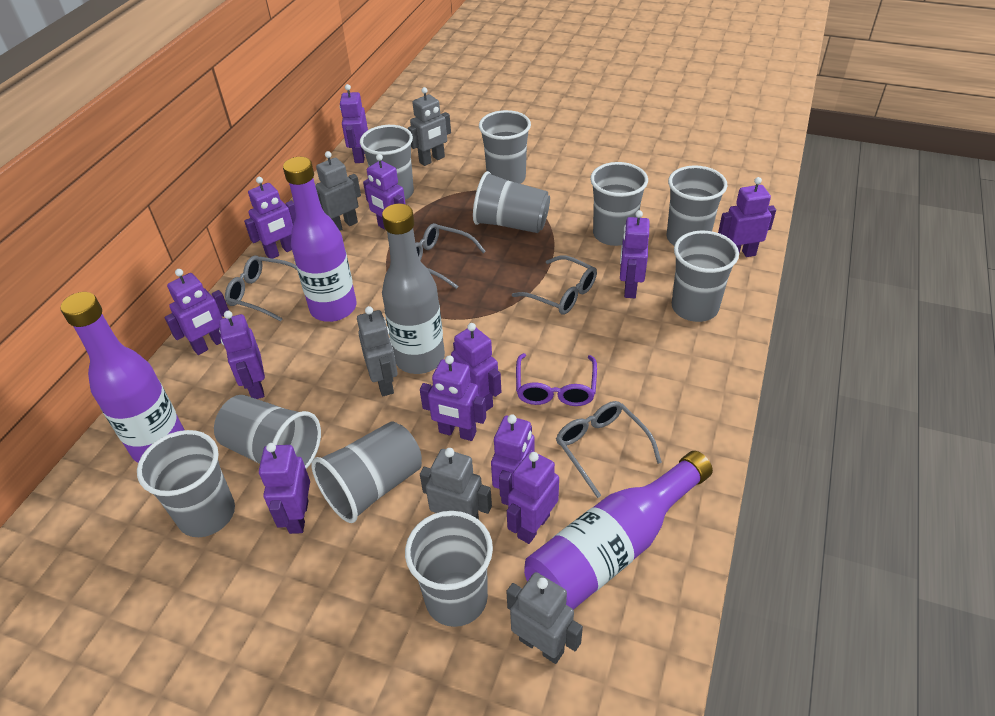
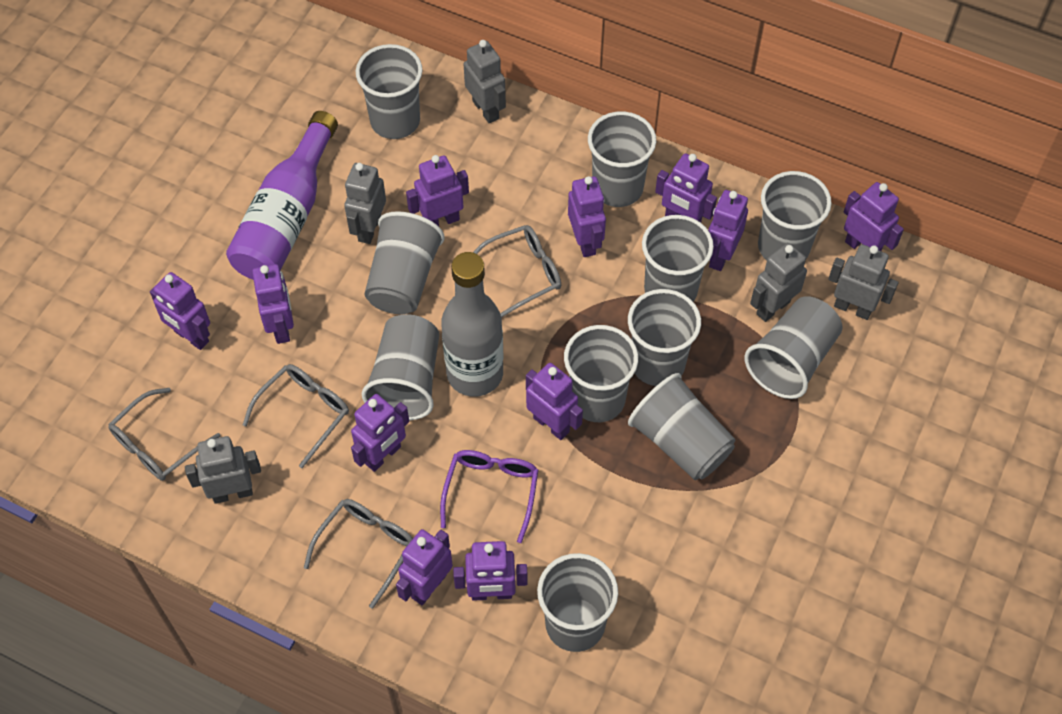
grey cup: 10 -> 11
purple bottle: 3 -> 1
purple robot: 12 -> 11

